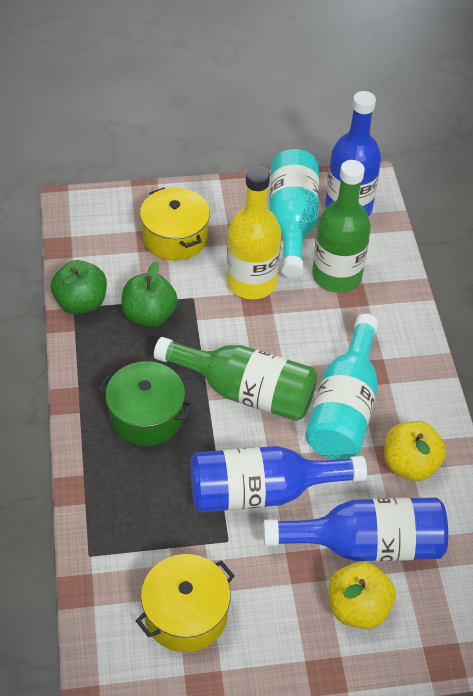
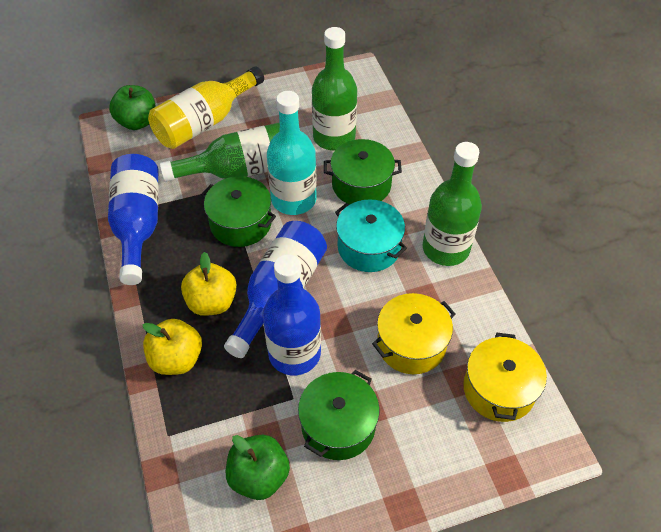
green bottle: 2 -> 3
green pot: 1 -> 3
turquoise bottle: 2 -> 1
turquoise pot: 0 -> 1

